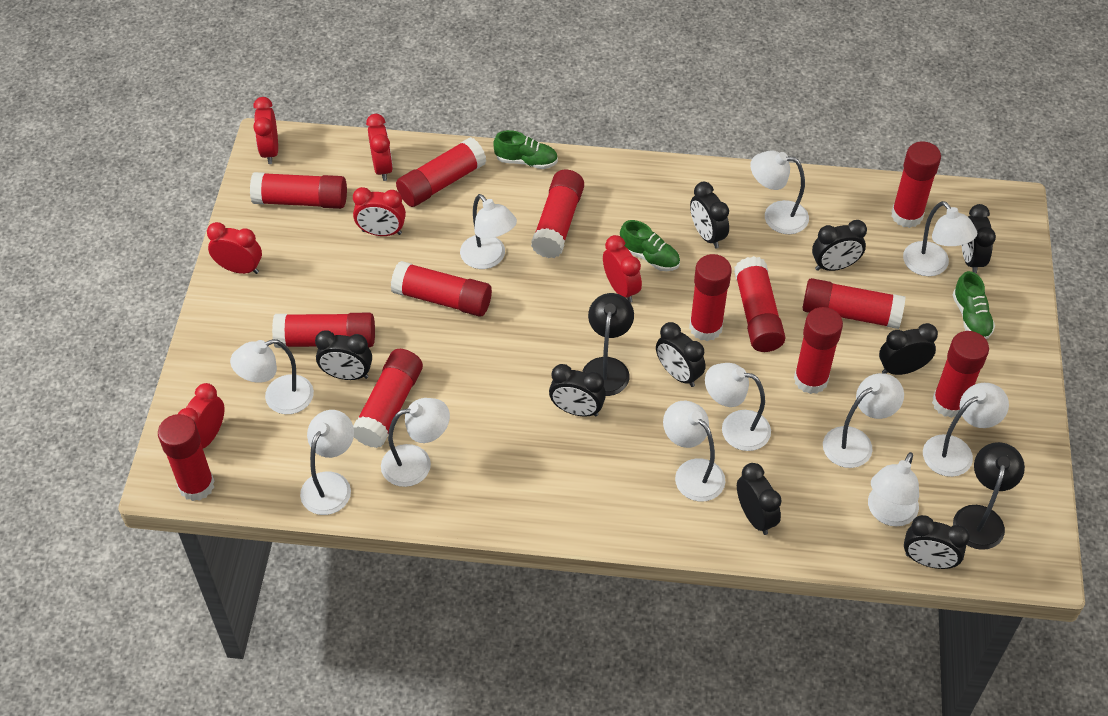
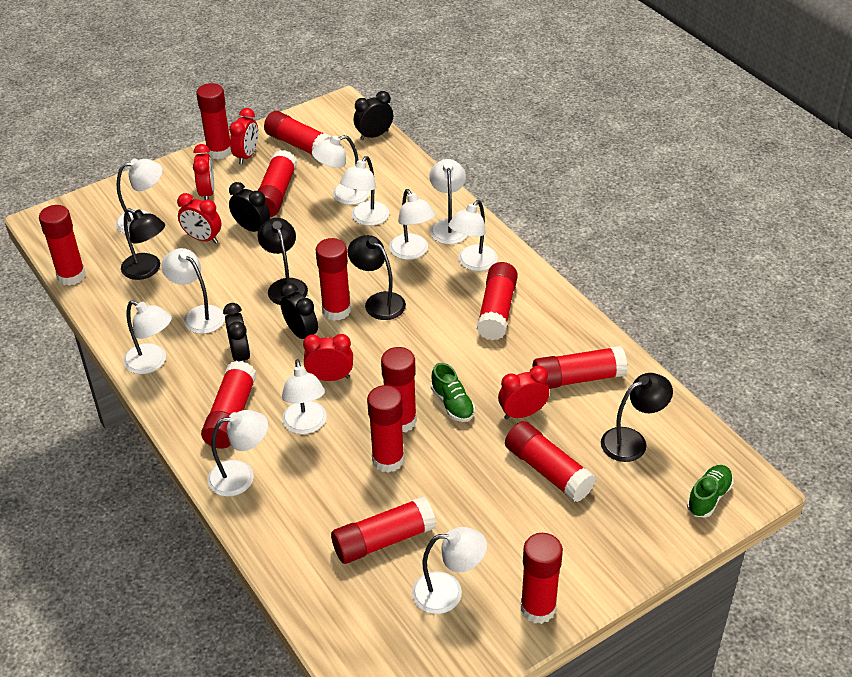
black clock: 9 -> 4
black lamp: 2 -> 4
green shoe: 3 -> 2
red clock: 6 -> 5

